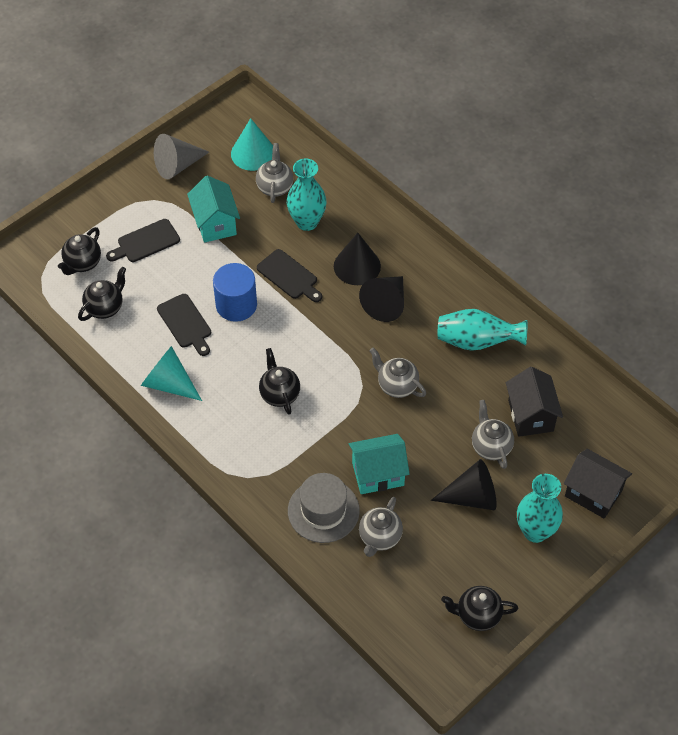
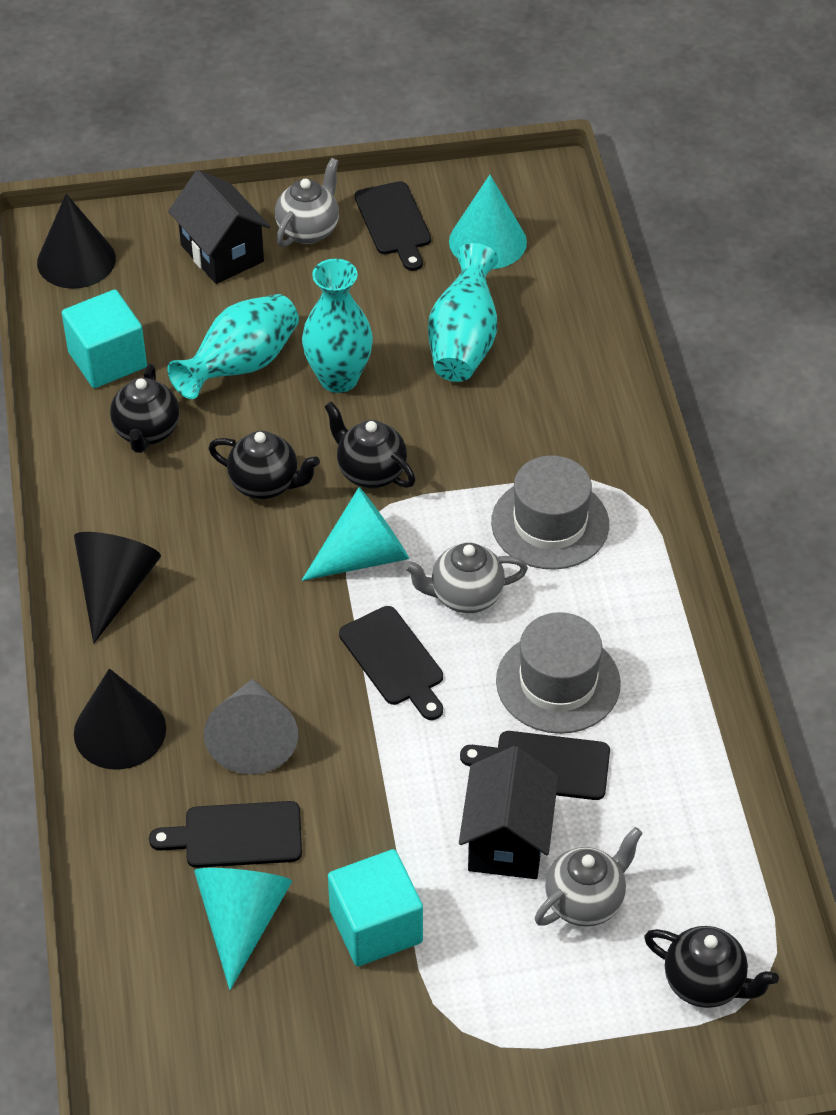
black cutting board: 3 -> 4
blue cylinder: 1 -> 0
grey hat: 1 -> 2
grey teapot: 4 -> 3
turquoise cone: 2 -> 3
turquoise cube: 0 -> 2
turquoise house: 2 -> 0

